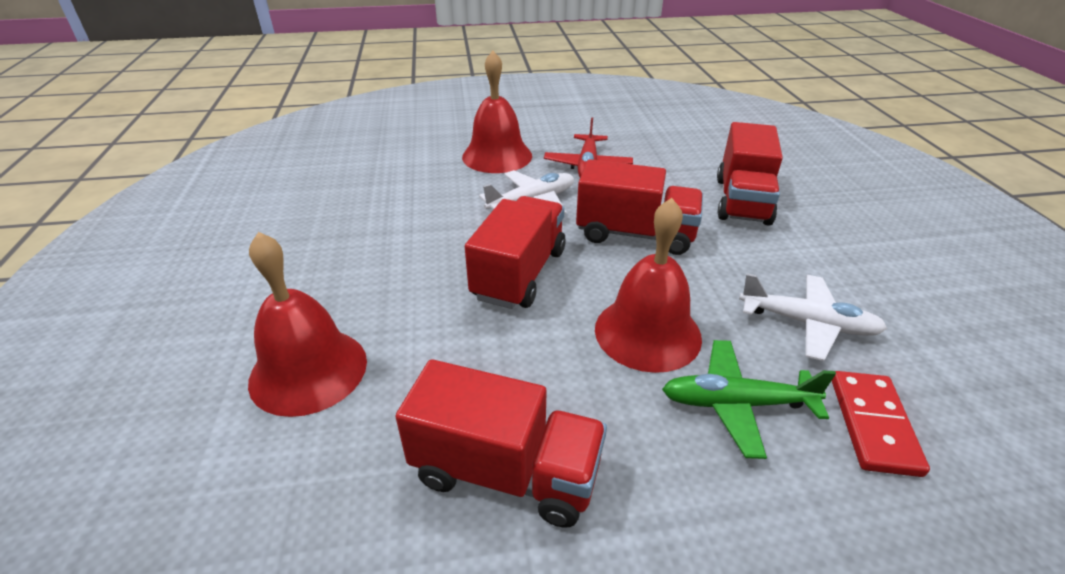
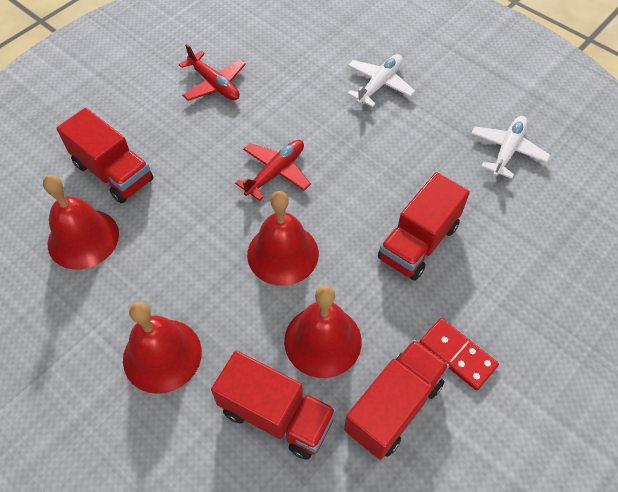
green plane: 1 -> 0
red bell: 3 -> 4
red plane: 1 -> 2

